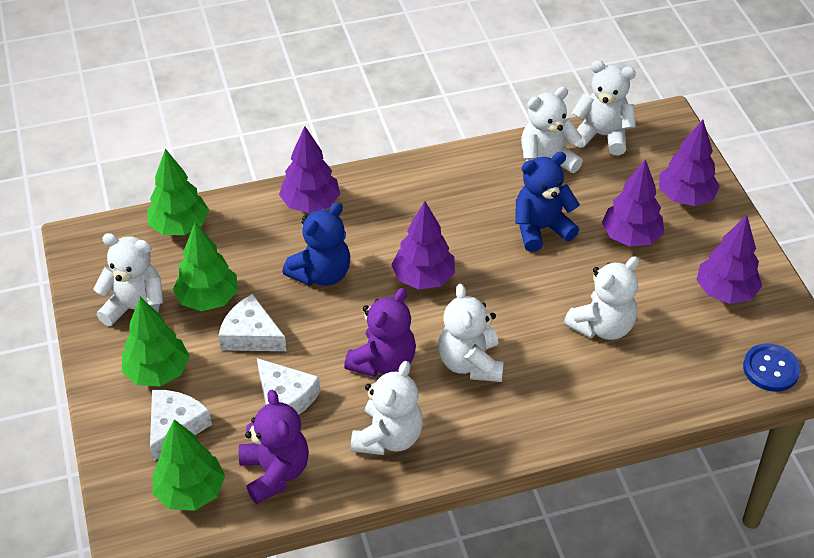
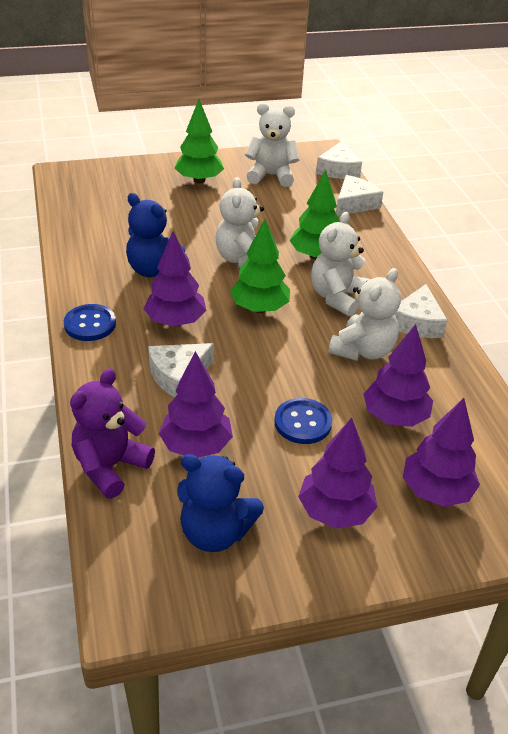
blue button: 1 -> 2
green tree: 4 -> 3
purple teddy bear: 2 -> 1
white cheese: 3 -> 4
white teddy bear: 6 -> 4

